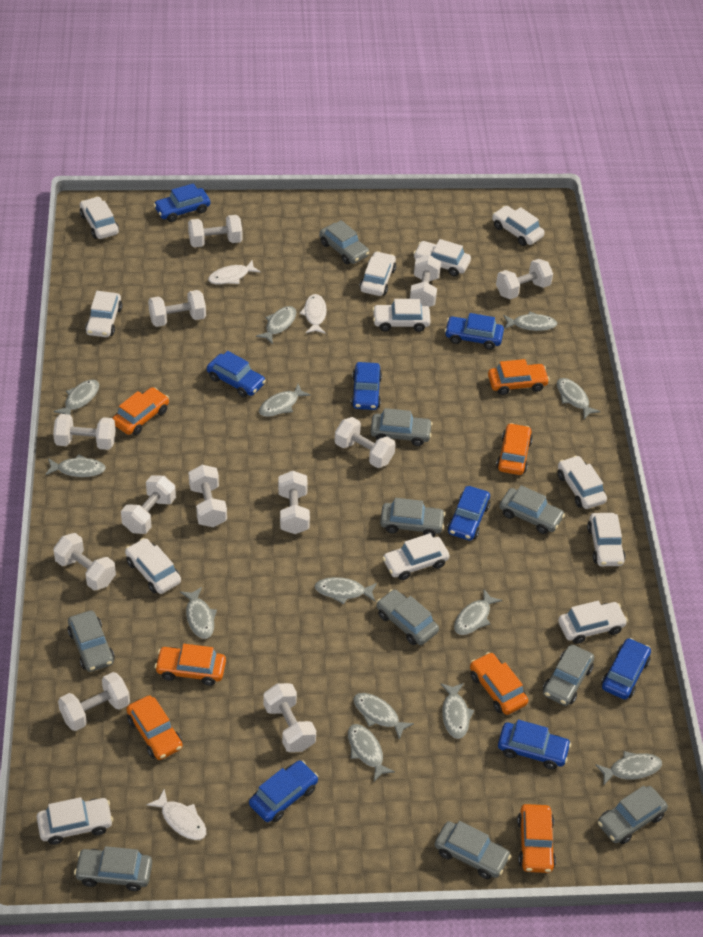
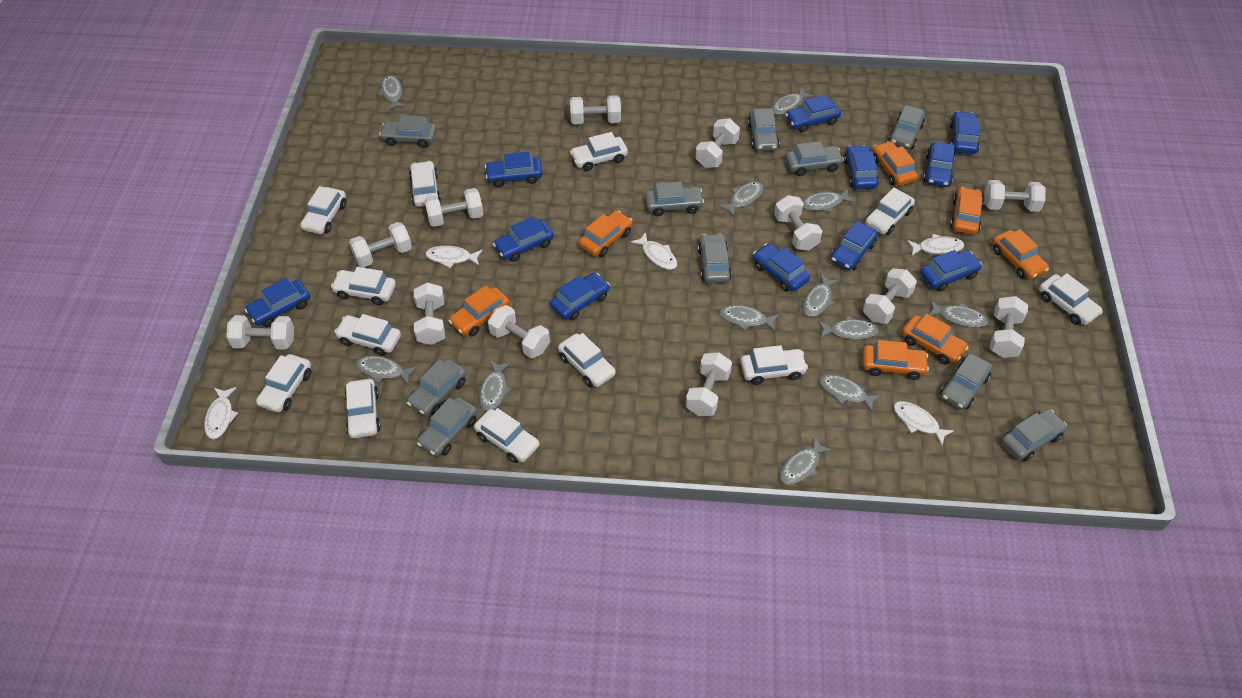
blue car: 8 -> 11
grey fish: 13 -> 12
white fish: 3 -> 5

